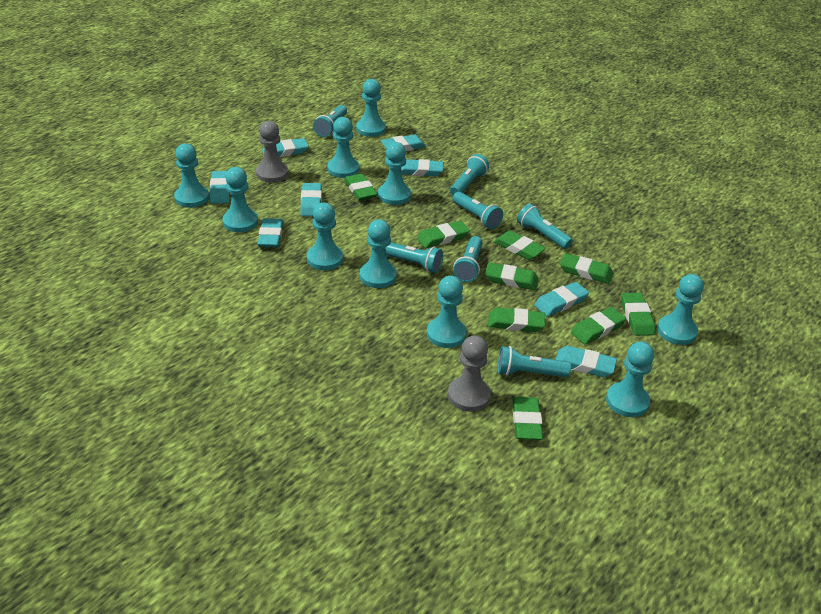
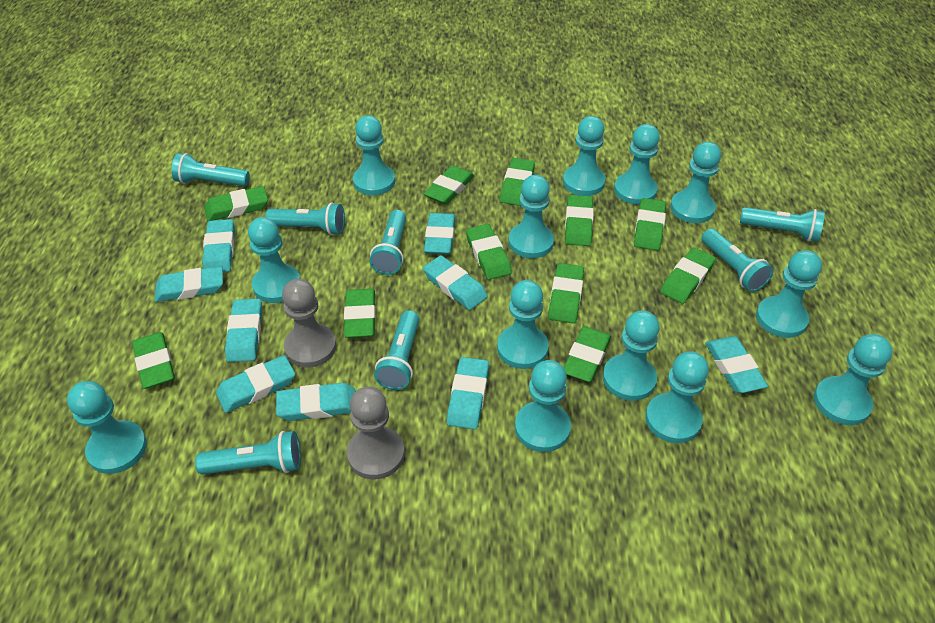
green eraser: 9 -> 11
turquoise eraser: 8 -> 9
turquoise pawn: 10 -> 13

